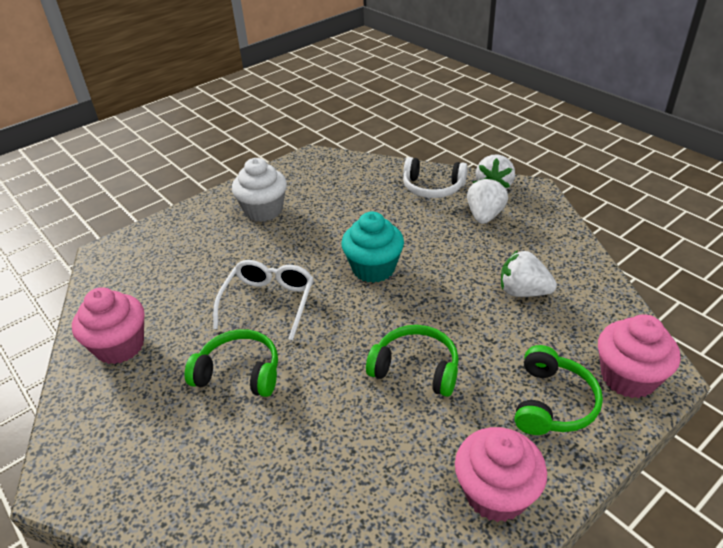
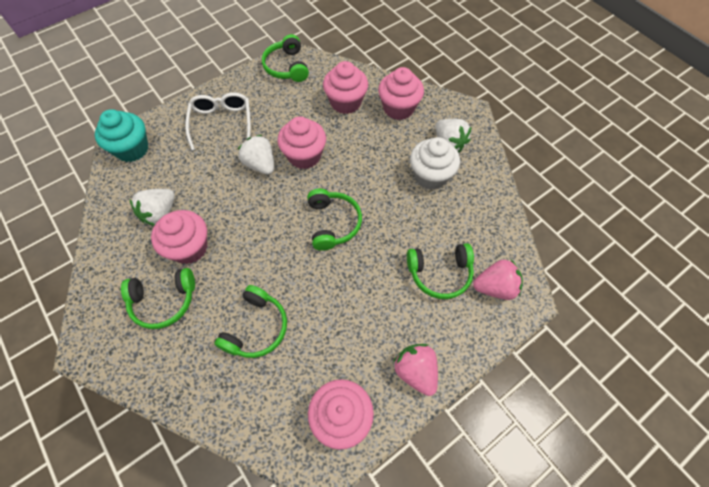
green headphones: 3 -> 5
pink cupcake: 3 -> 5
pink strawberry: 0 -> 2
white headphones: 1 -> 0

